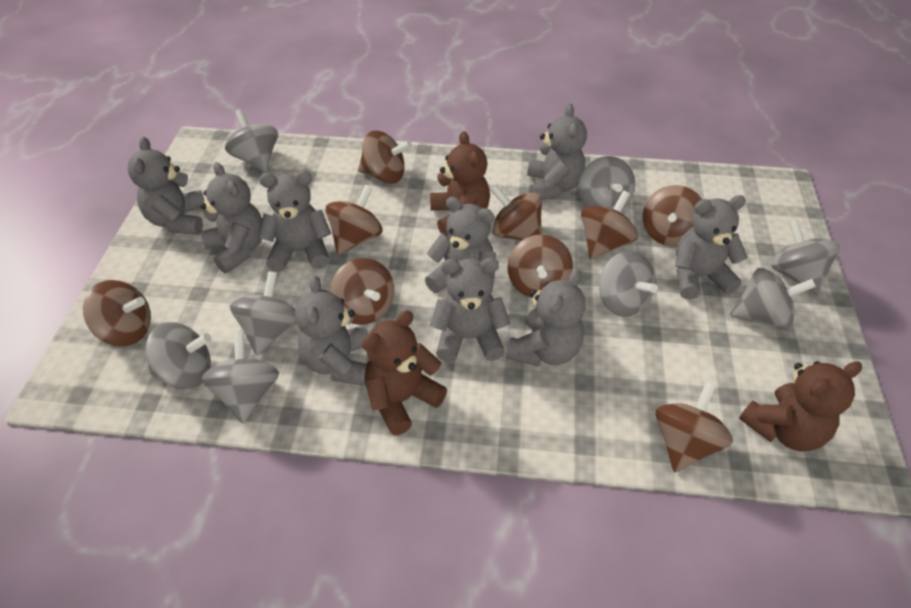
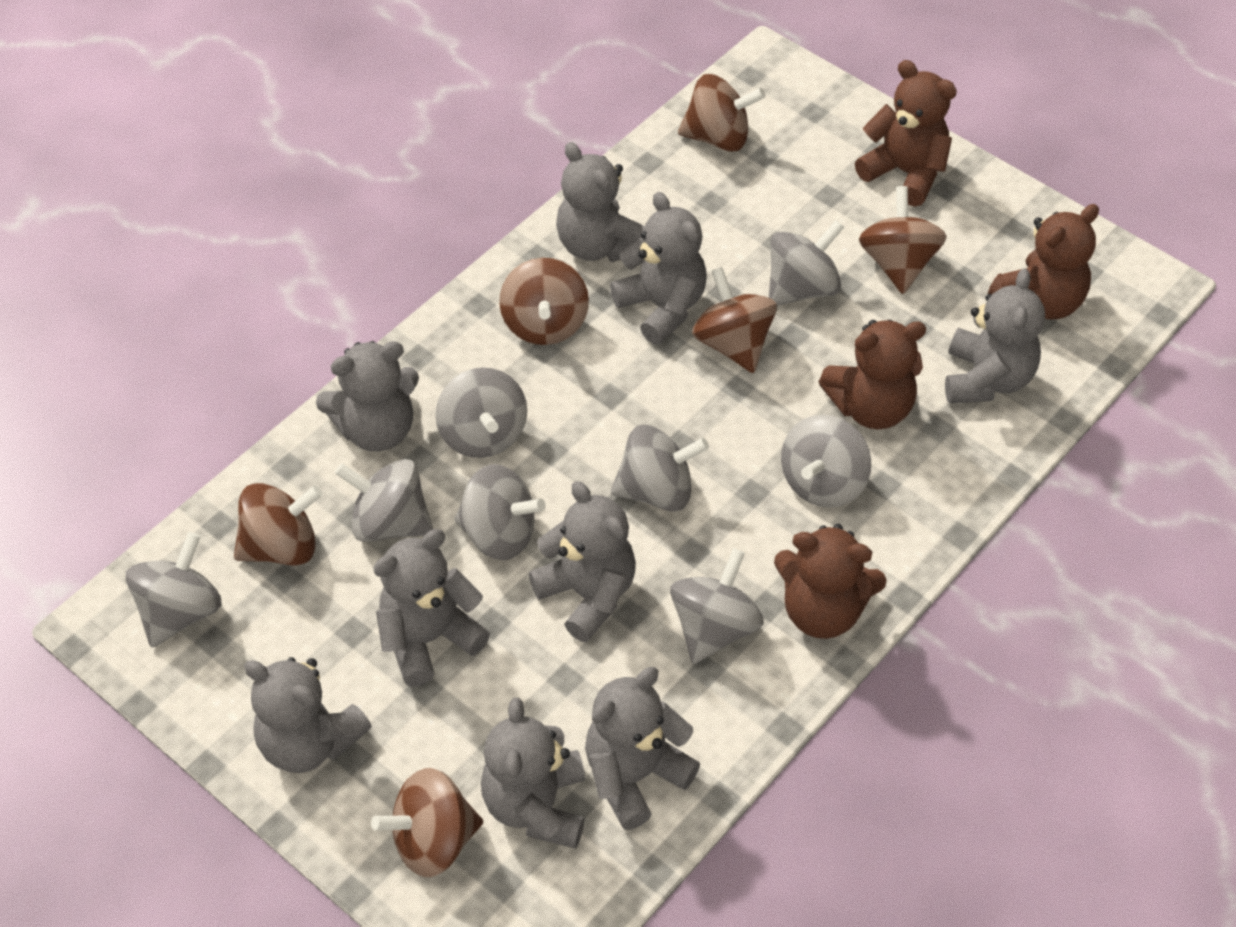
brown spinning top: 9 -> 6
brown teddy bear: 3 -> 4

